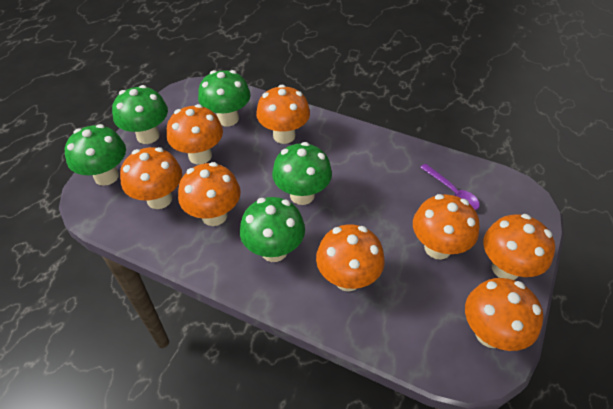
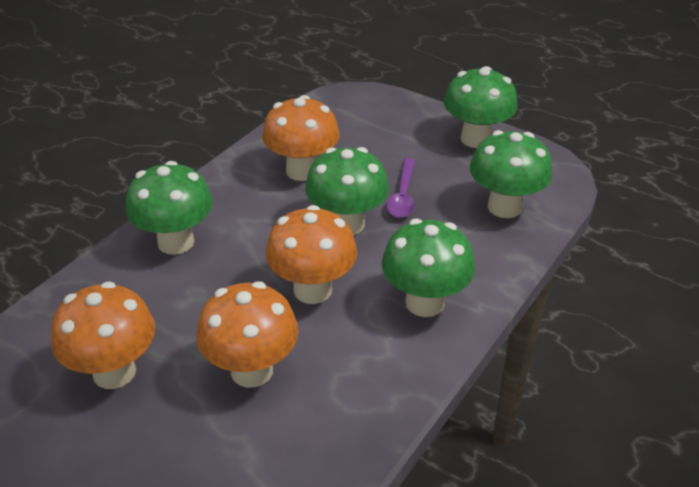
orange mushroom: 8 -> 4

